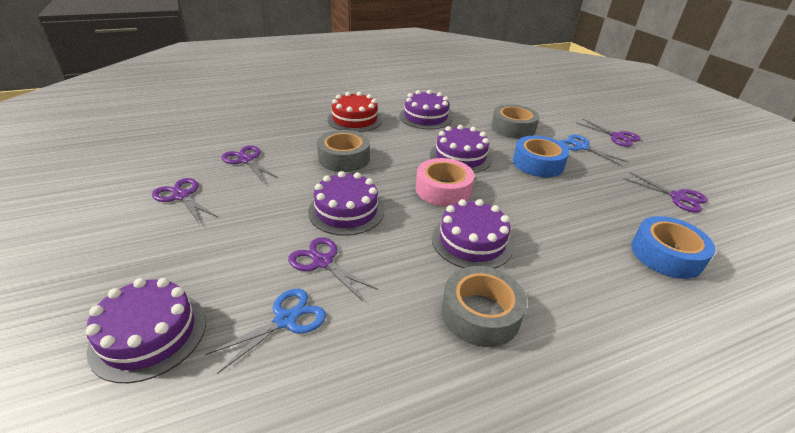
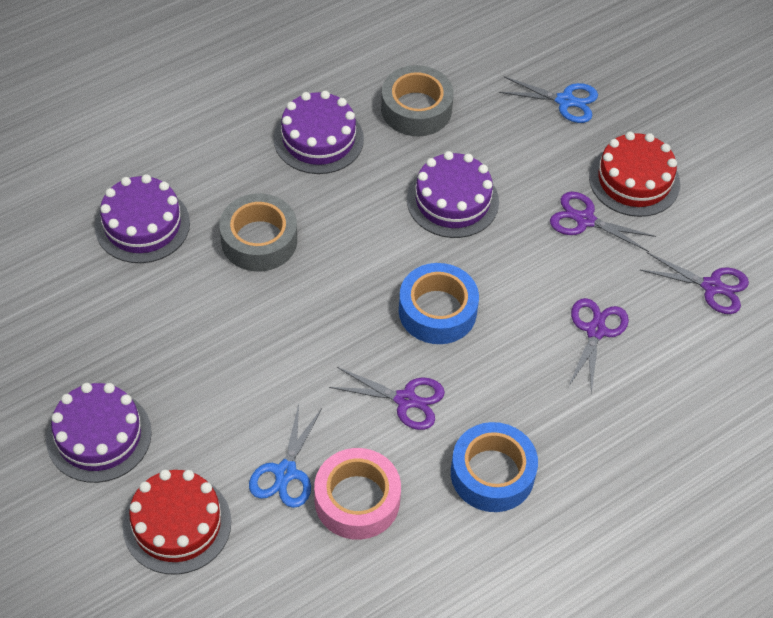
grey tape: 3 -> 2
purple cake: 5 -> 4
purple scissors: 5 -> 4
red cake: 1 -> 2

